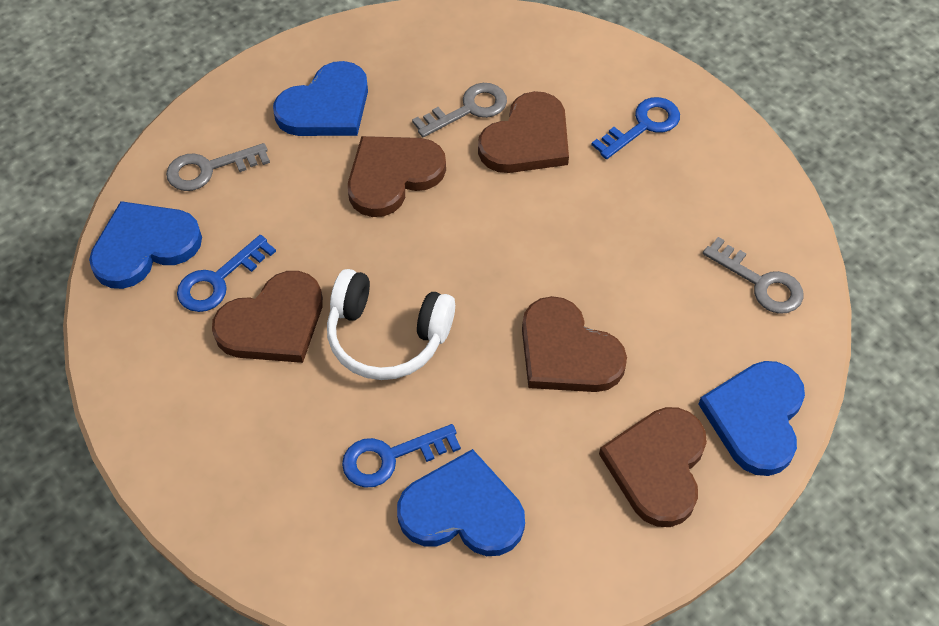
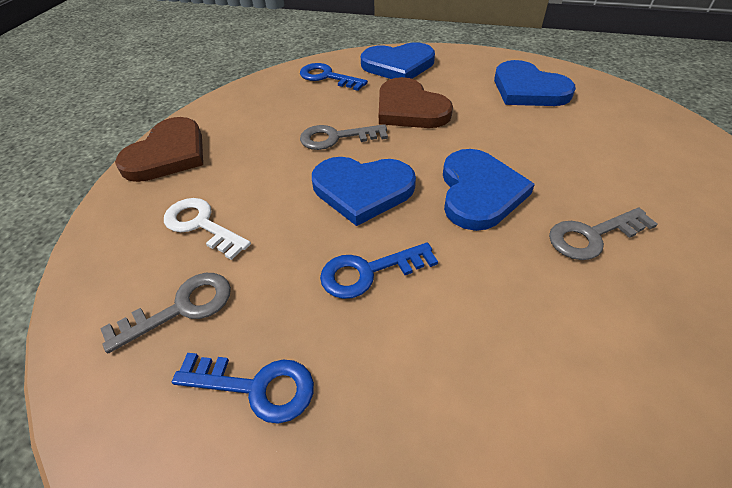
brown heart: 5 -> 2
white headphones: 1 -> 0
white key: 0 -> 1

